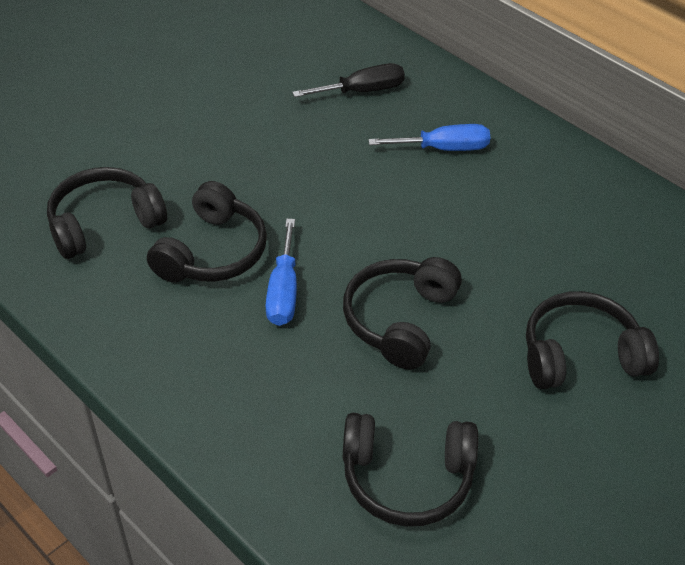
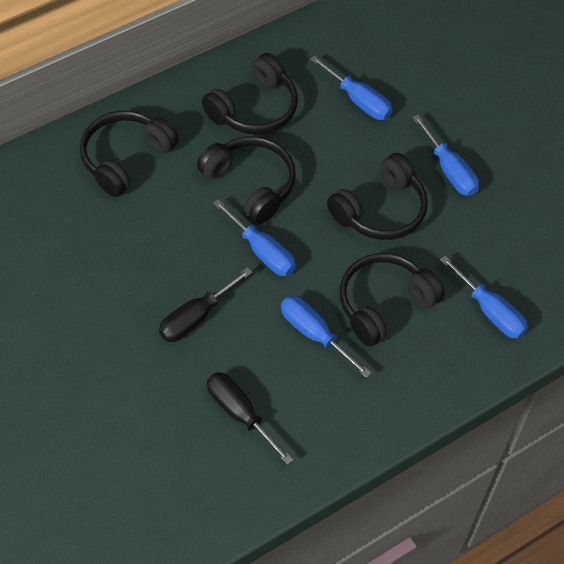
black screwdriver: 1 -> 2
blue screwdriver: 2 -> 5

